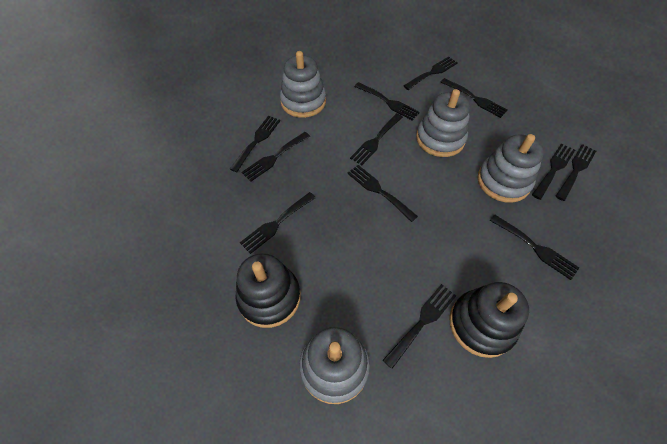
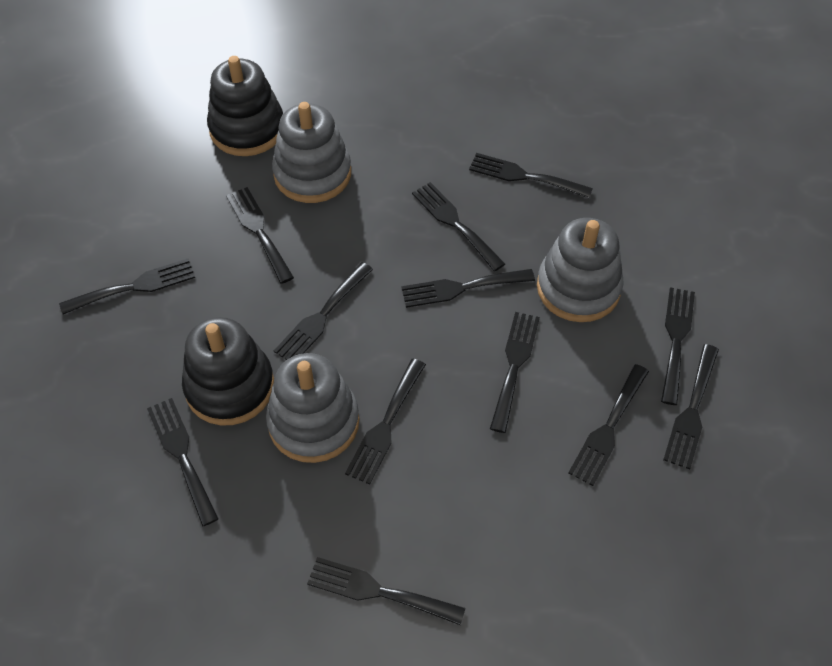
black fork: 12 -> 13
grey stacking toy: 4 -> 3

